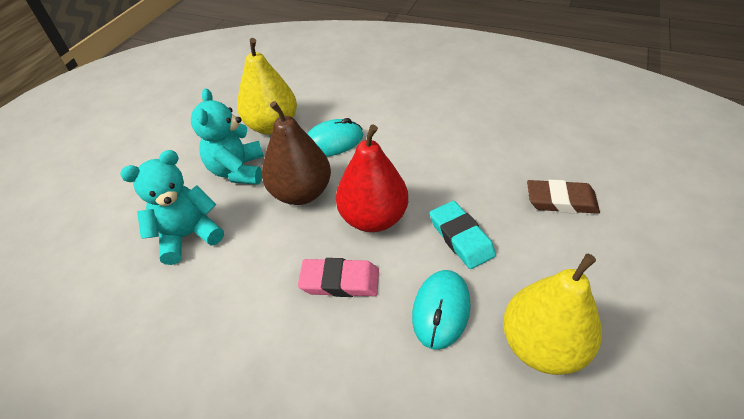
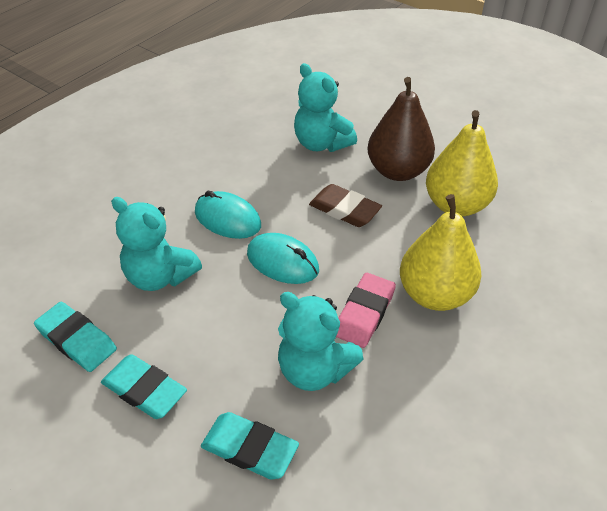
red pear: 1 -> 0
turquoise eraser: 1 -> 3
turquoise teddy bear: 2 -> 3

